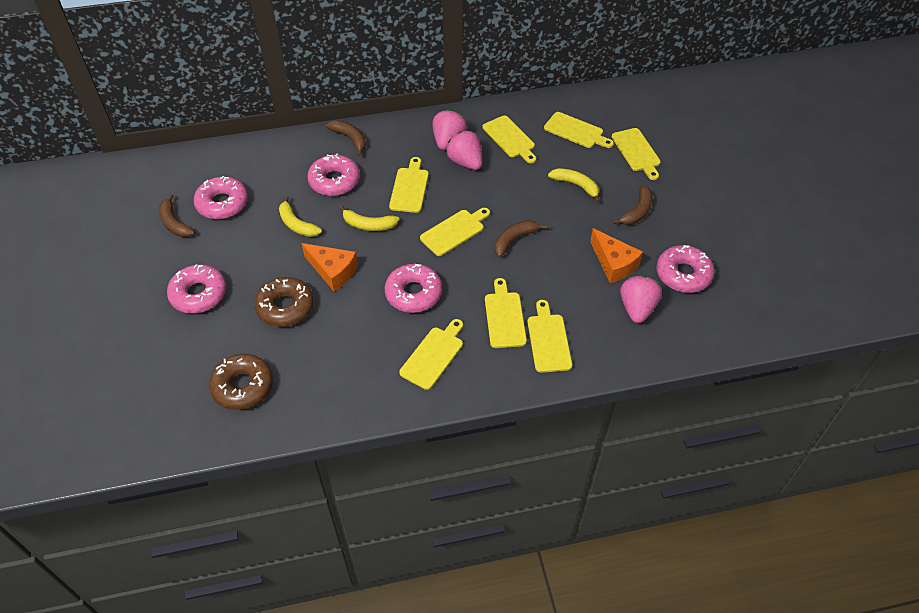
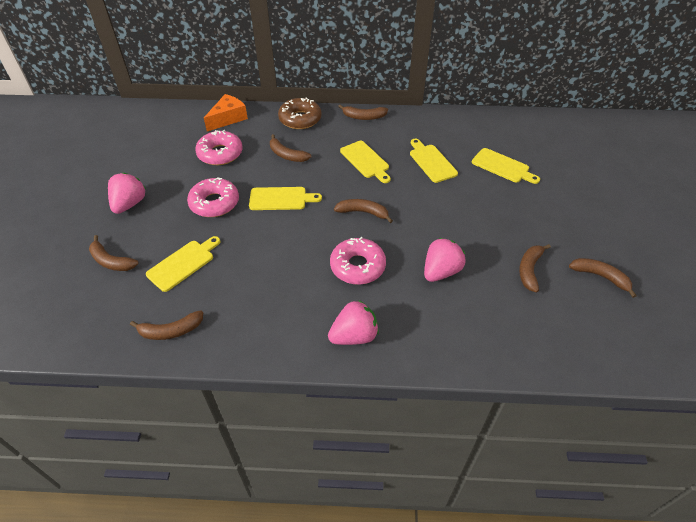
brown banana: 4 -> 7
brown donut: 2 -> 1
orange cheese: 2 -> 1
pink donut: 5 -> 3
yellow banana: 3 -> 0
yellow cutting board: 8 -> 5

